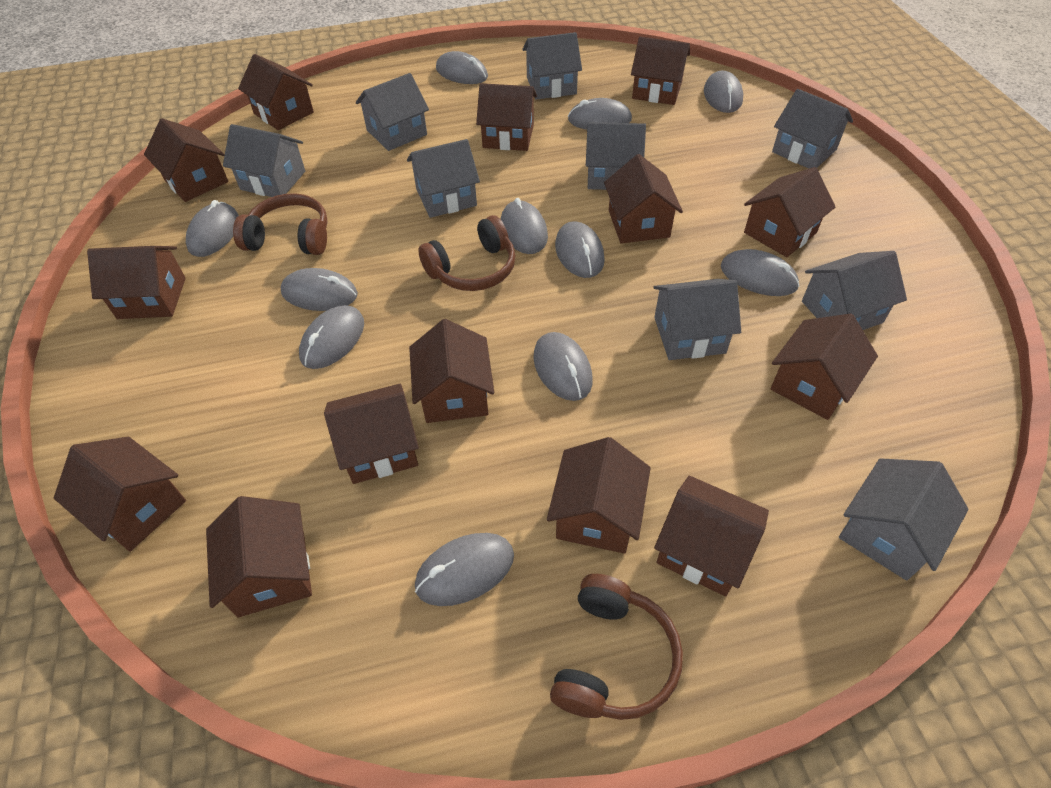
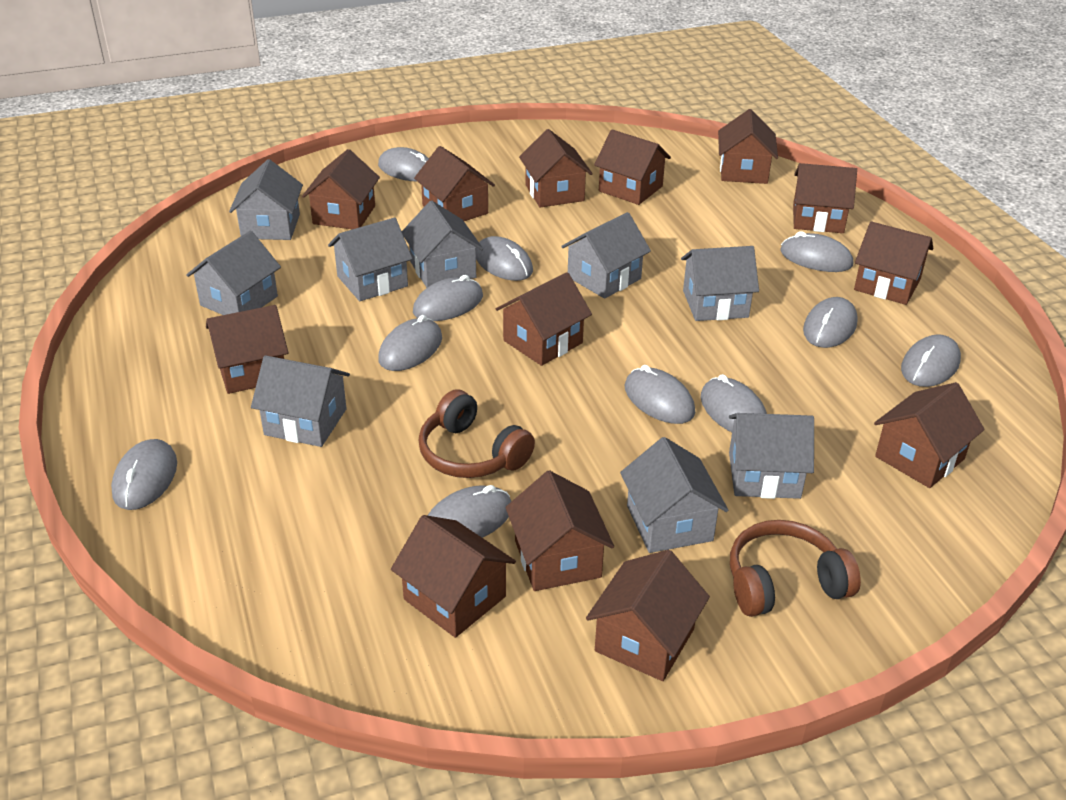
brown headphones: 3 -> 2
brown house: 14 -> 13

